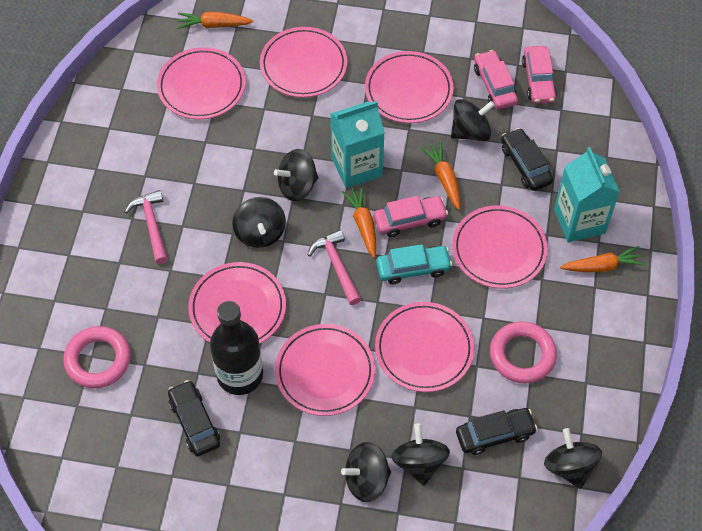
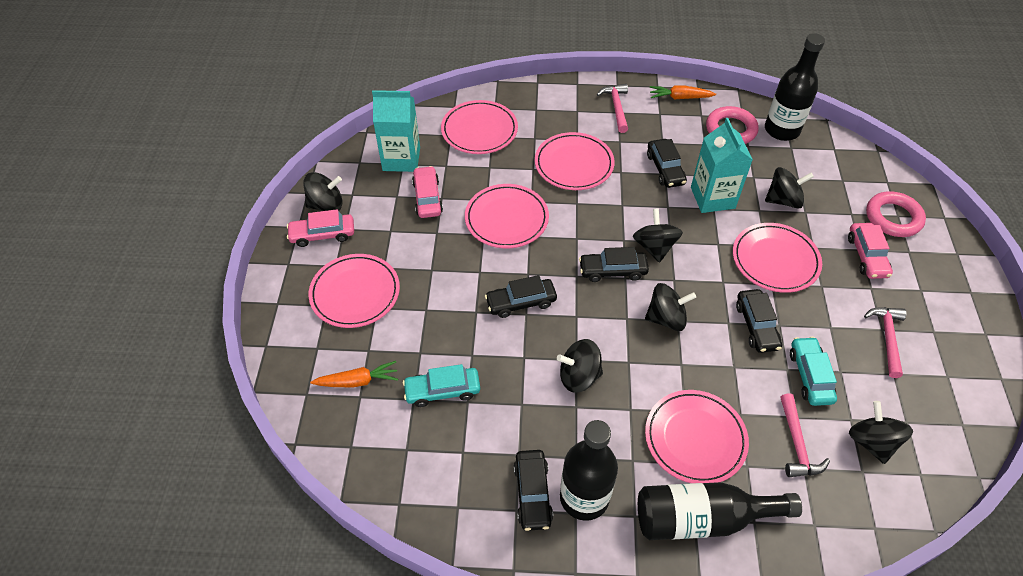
black bottle: 1 -> 3
black car: 3 -> 5
orange carrot: 4 -> 2
pink hammer: 2 -> 3
pink plate: 7 -> 6
turquoise car: 1 -> 2

